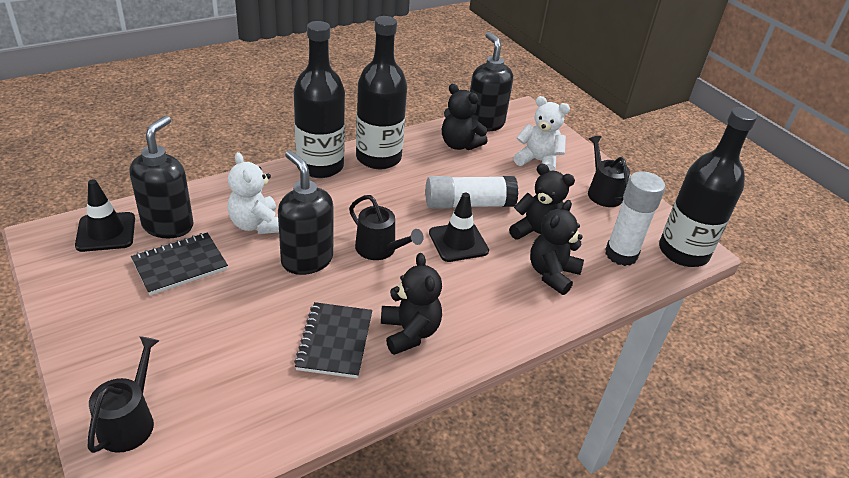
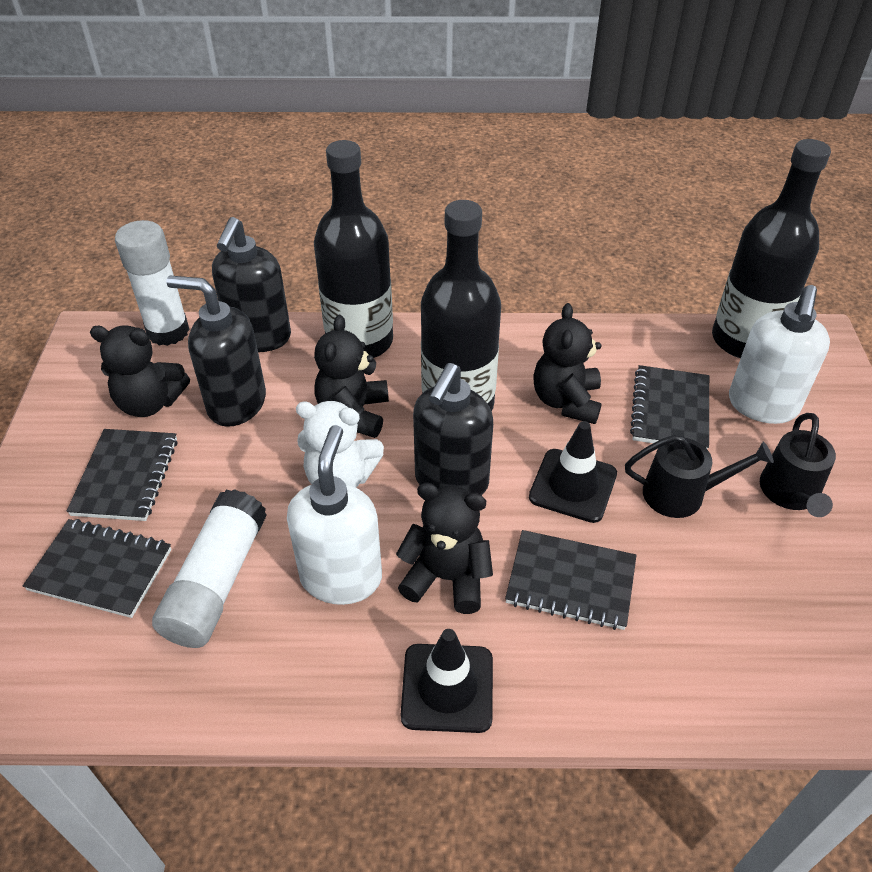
black notebook: 2 -> 4
black watering can: 3 -> 2
white soap dispenser: 0 -> 2
white teddy bear: 2 -> 1

